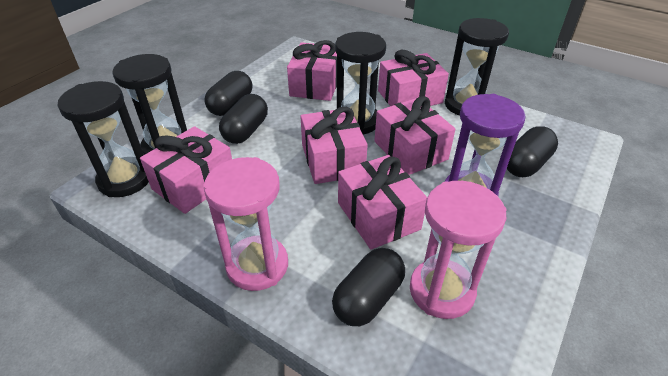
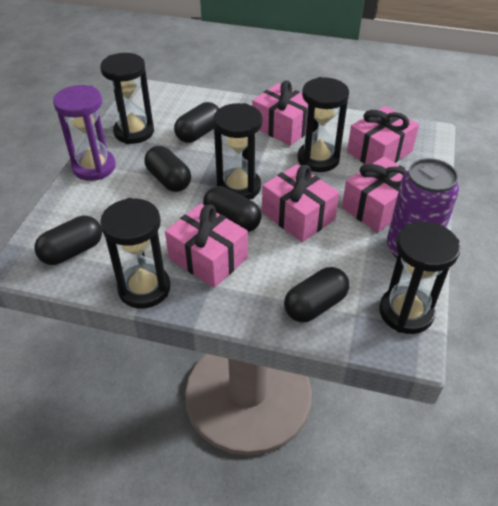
black capsule: 4 -> 5
black hourglass: 4 -> 5
pink gift: 6 -> 5
pink hourglass: 2 -> 0
purple can: 0 -> 1

